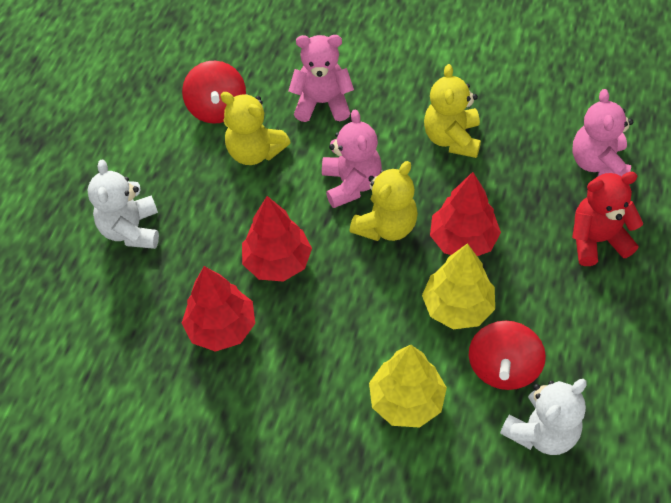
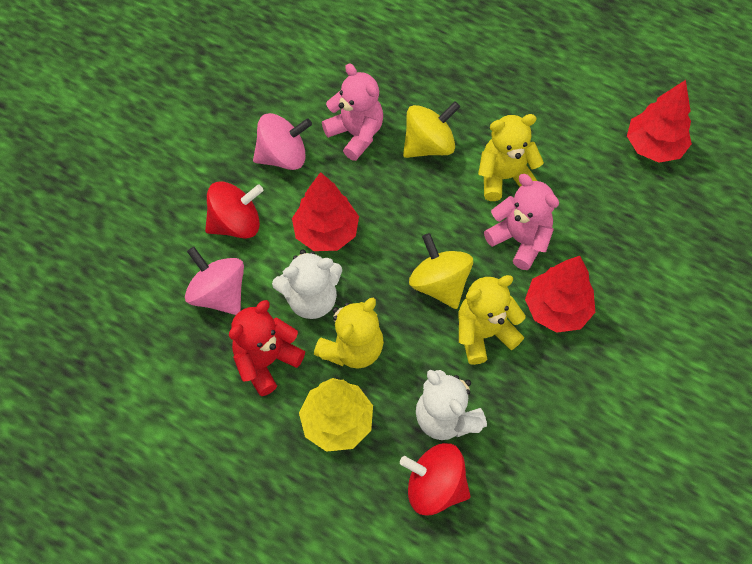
pink spinning top: 0 -> 2
pink teddy bear: 3 -> 2
yellow spinning top: 0 -> 2
yellow tree: 2 -> 1

